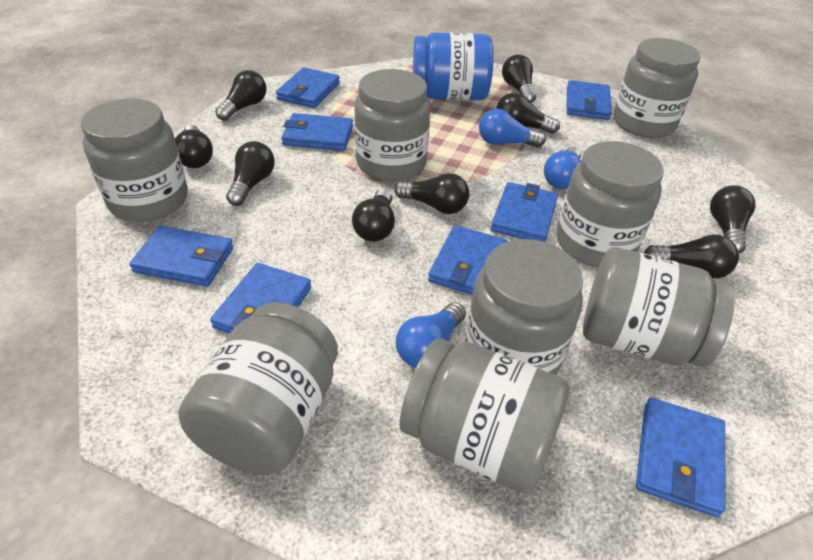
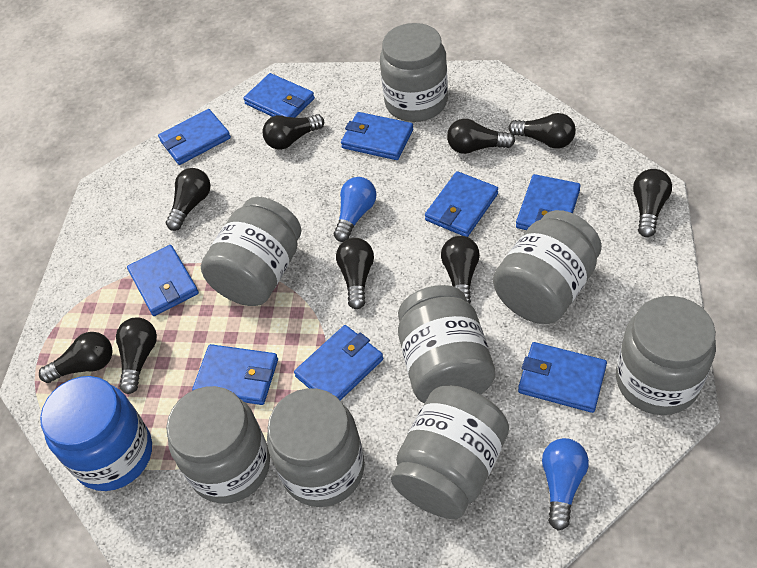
blue light bulb: 3 -> 2
blue wallet: 8 -> 9

